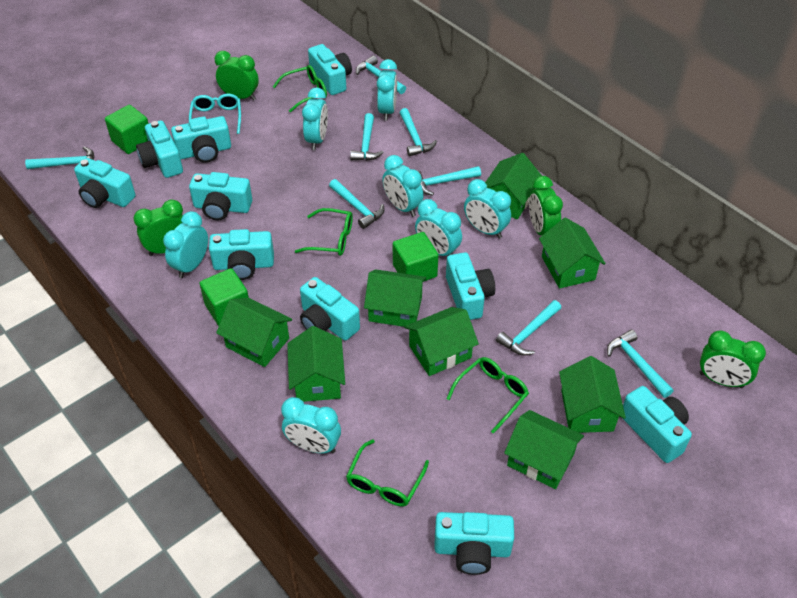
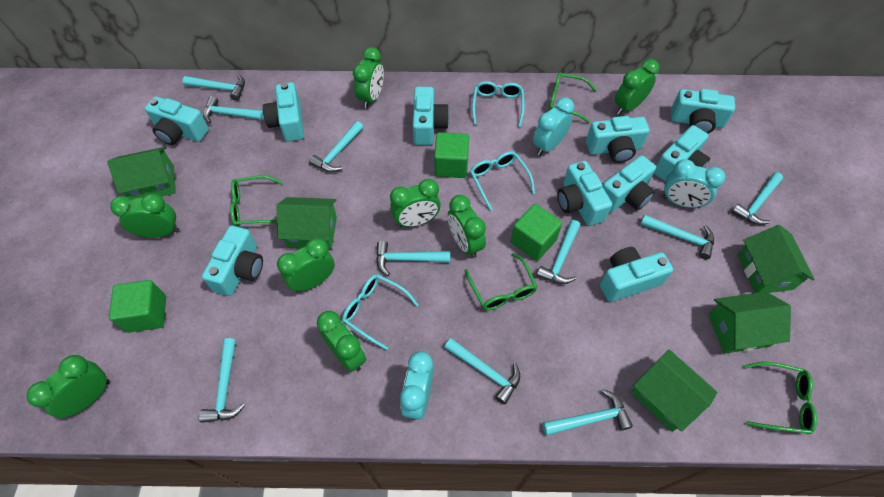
green clock: 4 -> 8
green house: 8 -> 5
turquoise clock: 7 -> 3
turquoise glasses: 1 -> 3
turquoise hammer: 8 -> 10

